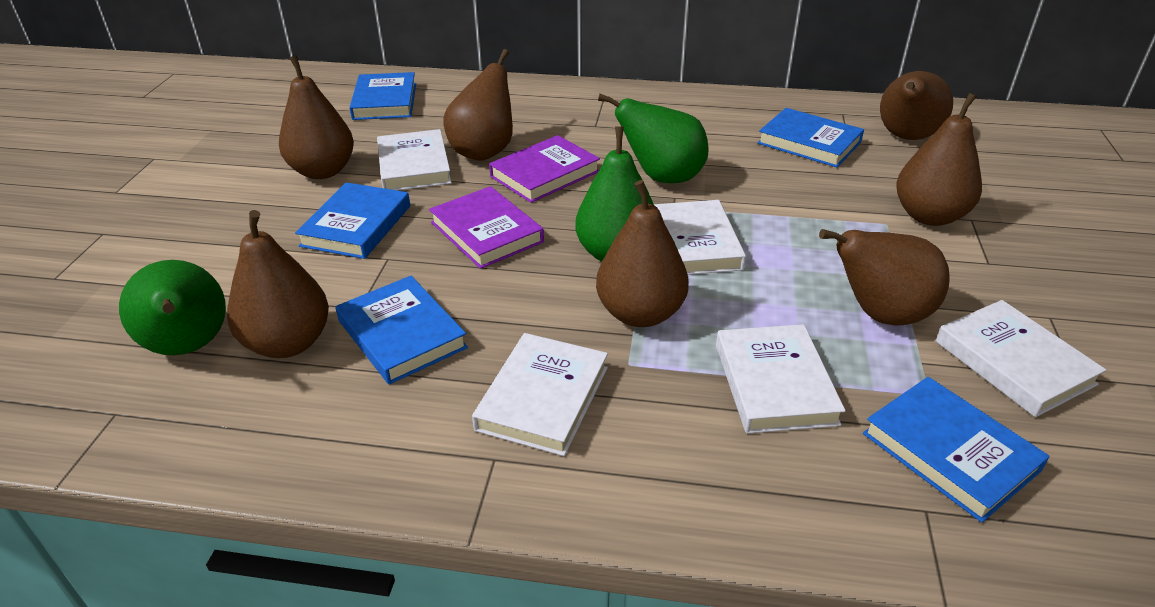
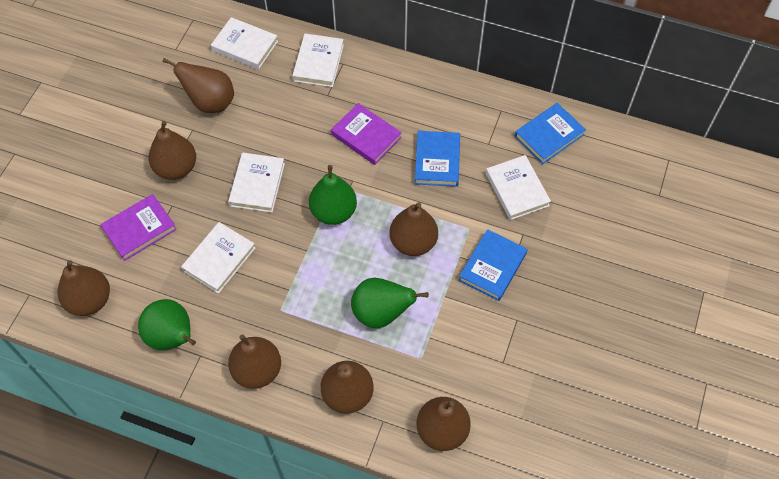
blue book: 5 -> 3

